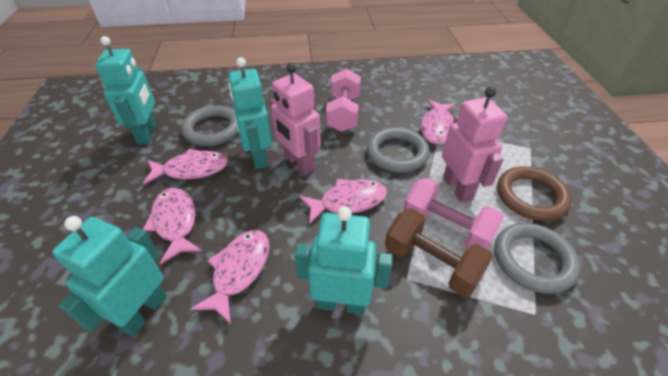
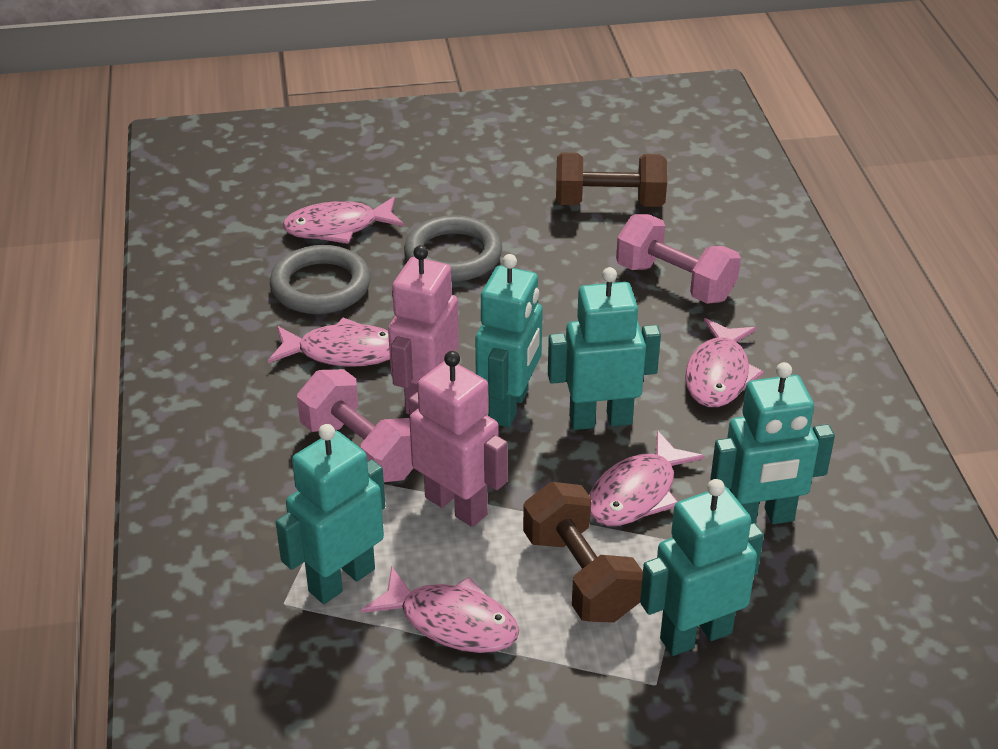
brown dumbbell: 1 -> 2
brown ring: 1 -> 0
grey ring: 3 -> 2
turquoise robot: 4 -> 5

